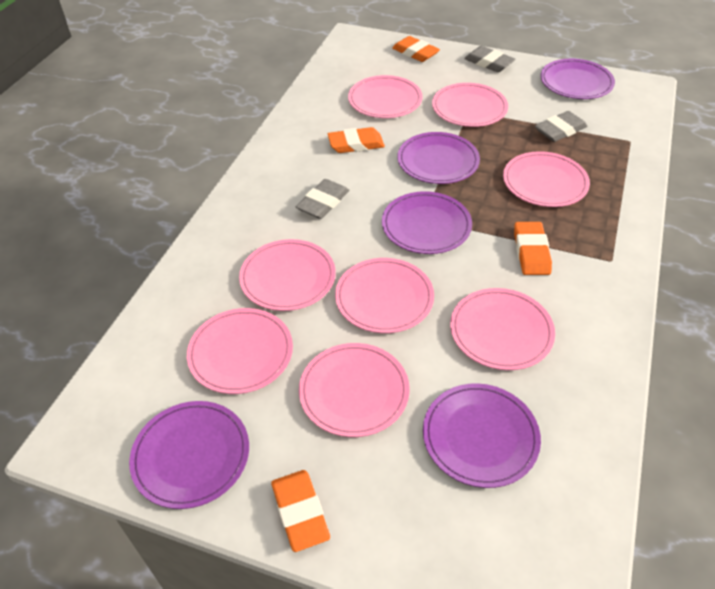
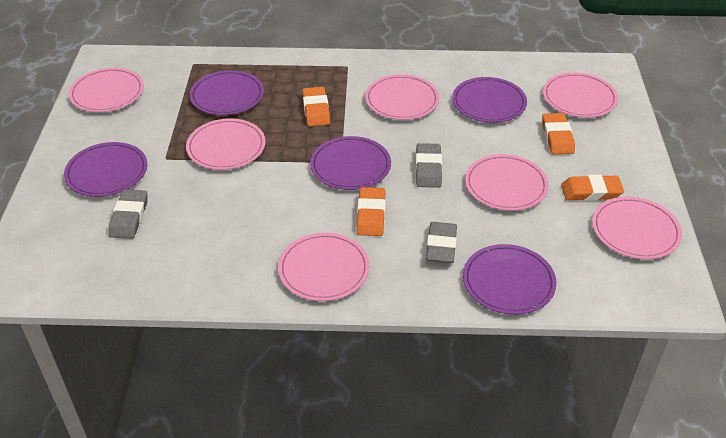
pink plate: 8 -> 7

